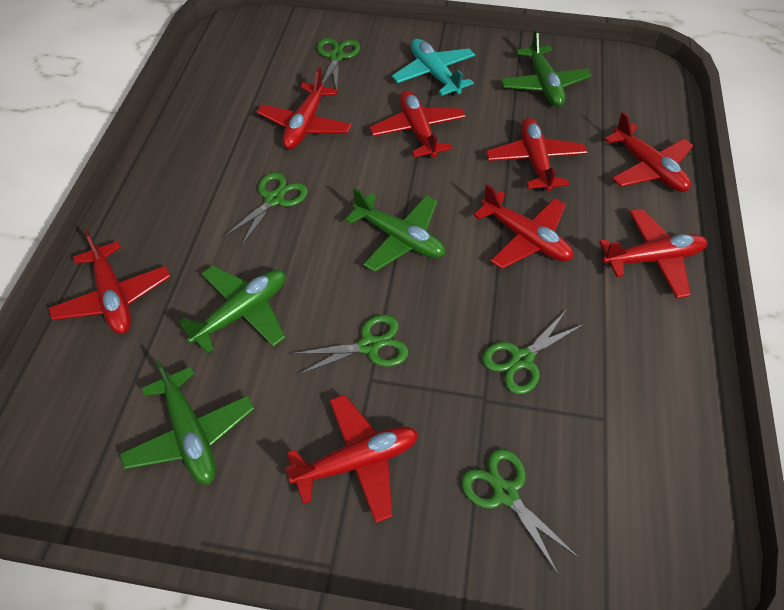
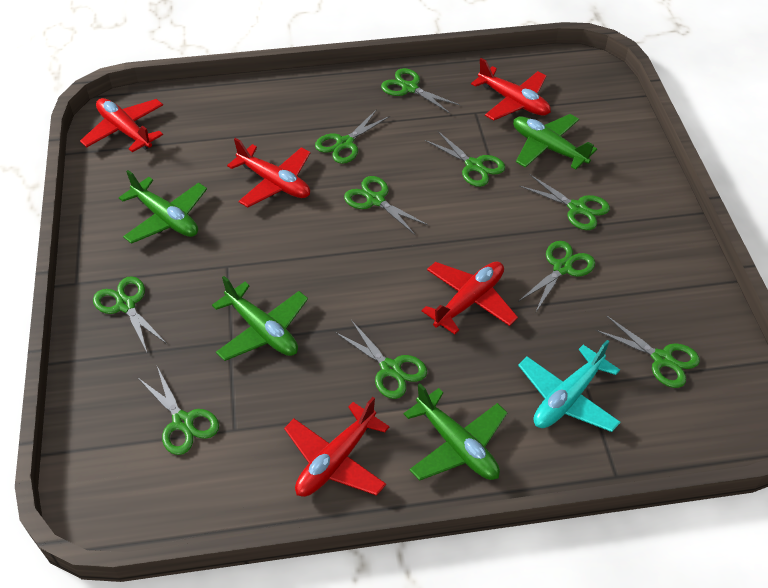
green scissors: 5 -> 10
red plane: 8 -> 5

